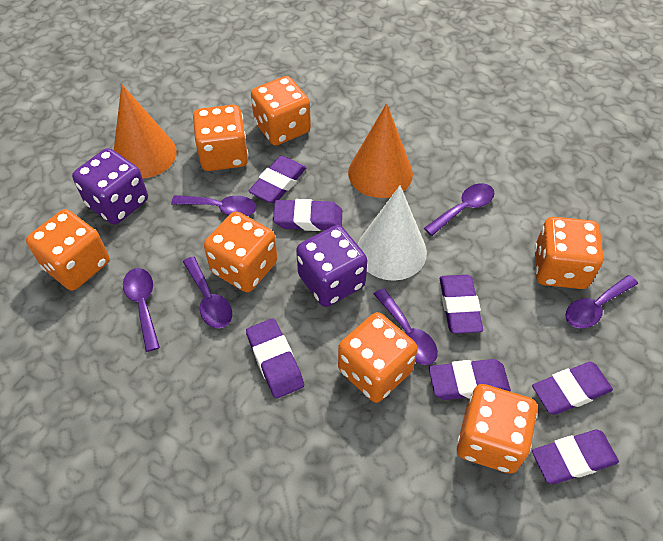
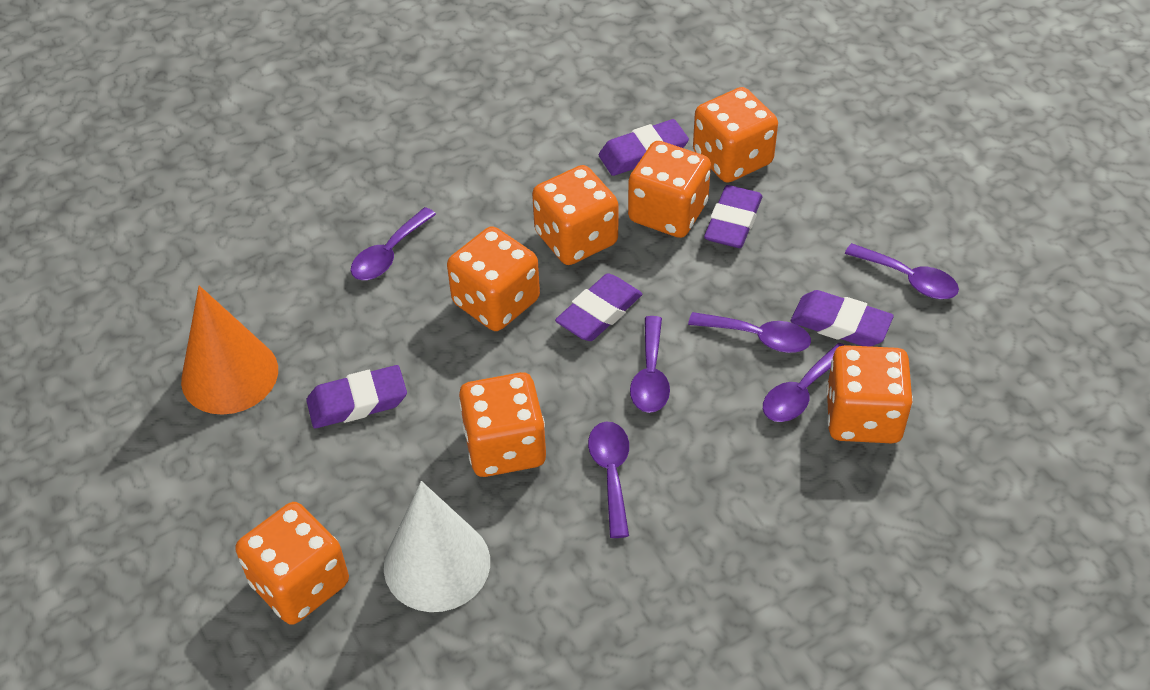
orange cone: 2 -> 1
purple dice: 2 -> 0
purple eraser: 7 -> 5

